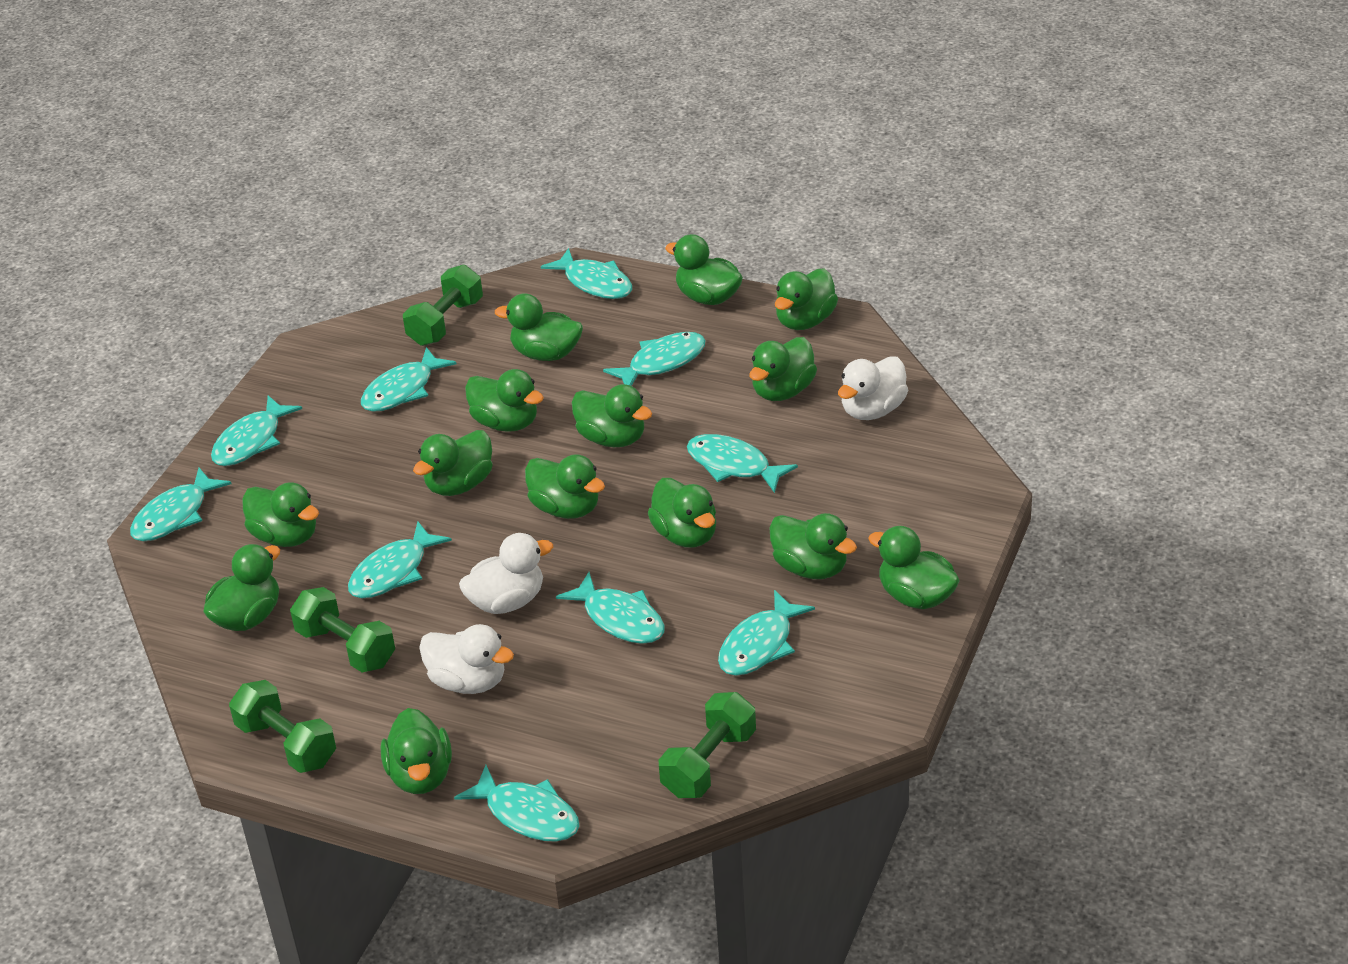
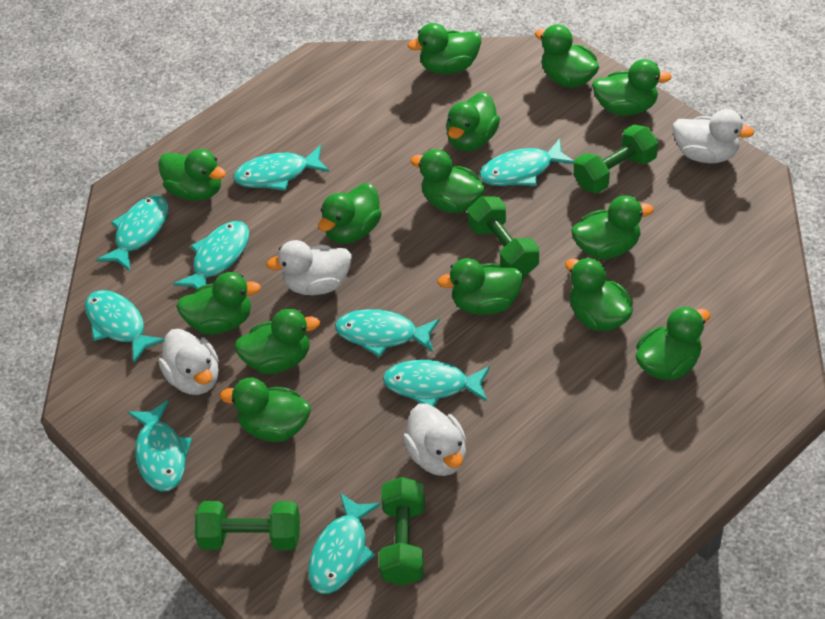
turquoise fish: 10 -> 9
white duck: 3 -> 4

